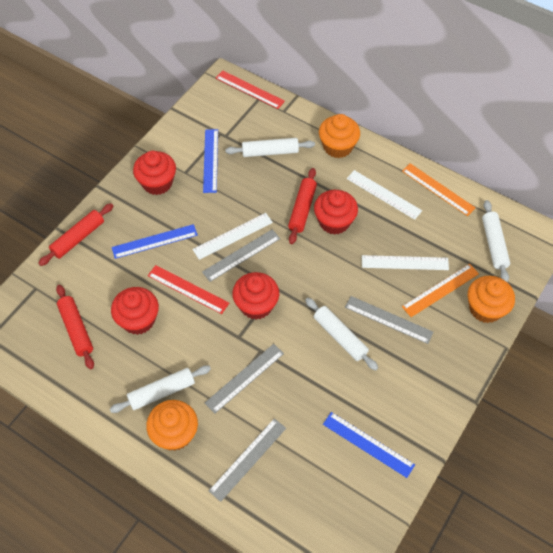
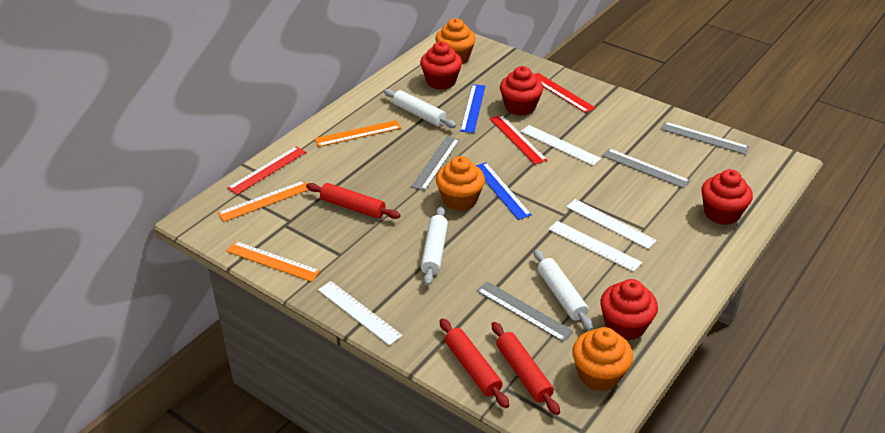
blue ruler: 3 -> 2
orange ruler: 2 -> 3
red ruler: 2 -> 3
white rolling pin: 4 -> 3
white ruler: 3 -> 4

